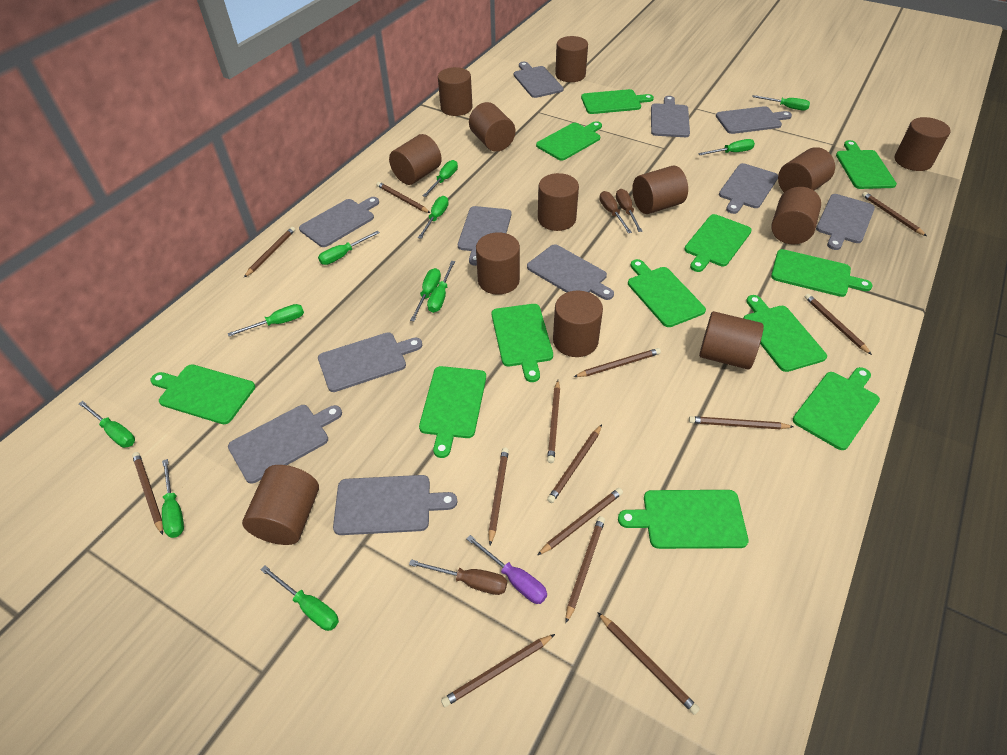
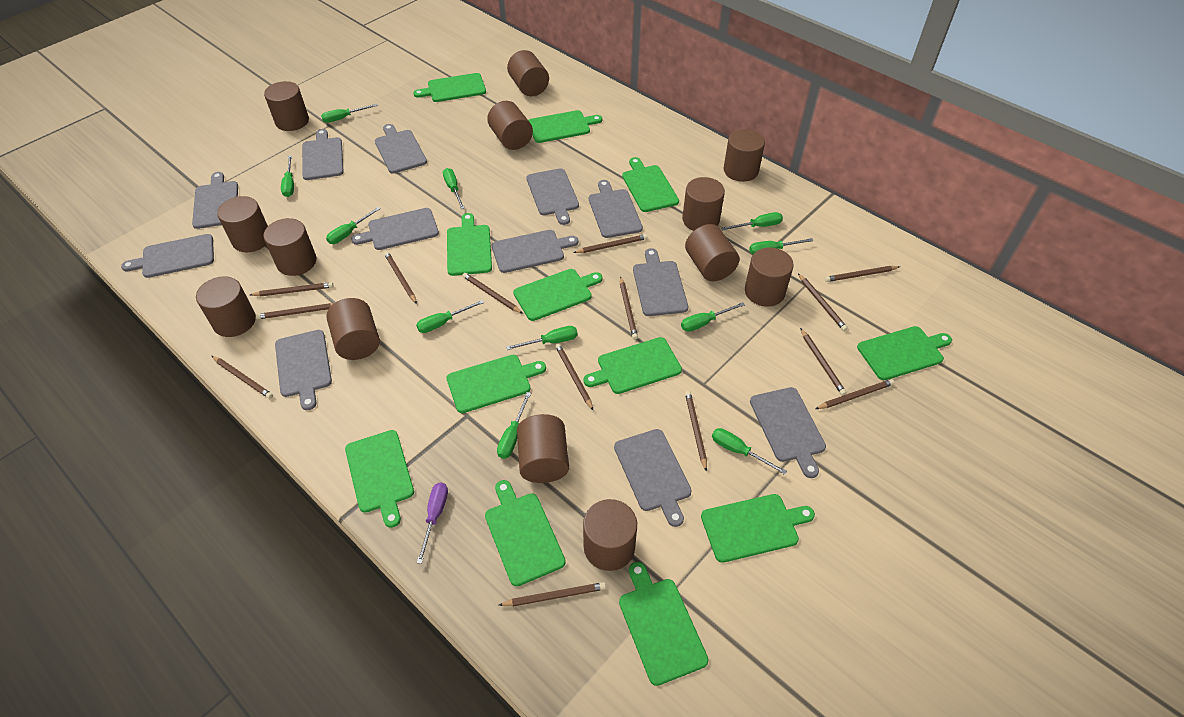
brown screwdriver: 3 -> 0
grey cutting board: 11 -> 12

